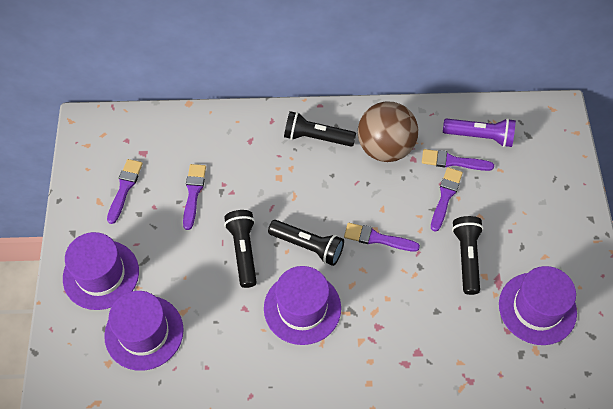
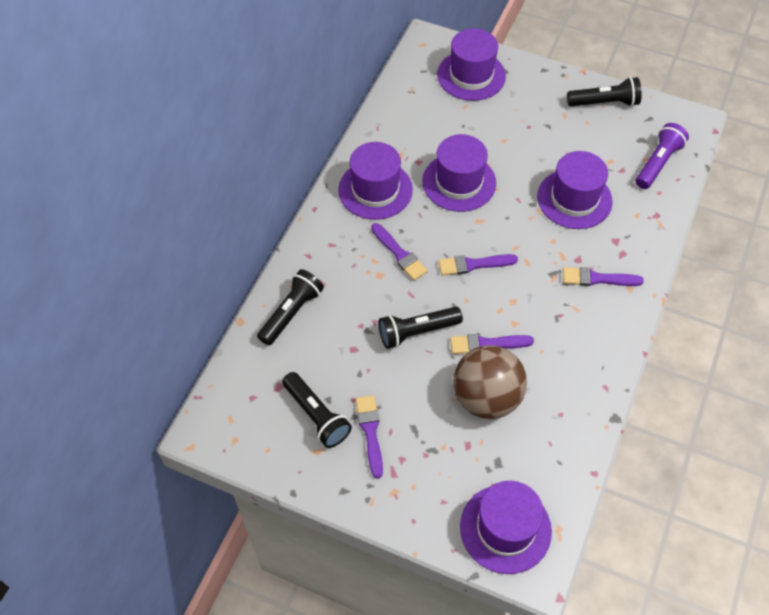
purple hat: 4 -> 5

